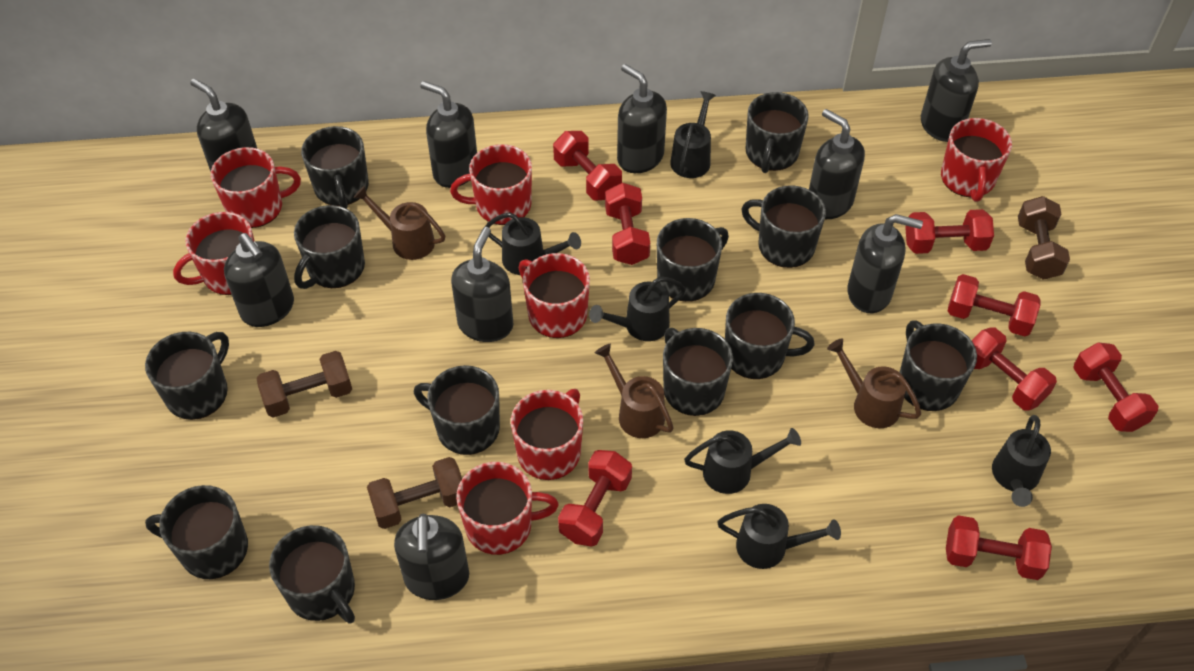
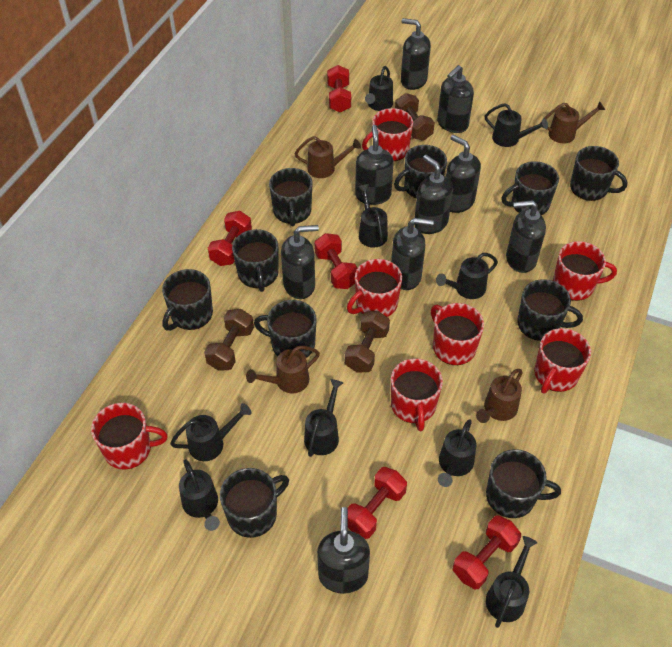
black mug: 12 -> 10
black watering can: 6 -> 9
brown watering can: 3 -> 4
red dumbbell: 8 -> 5

